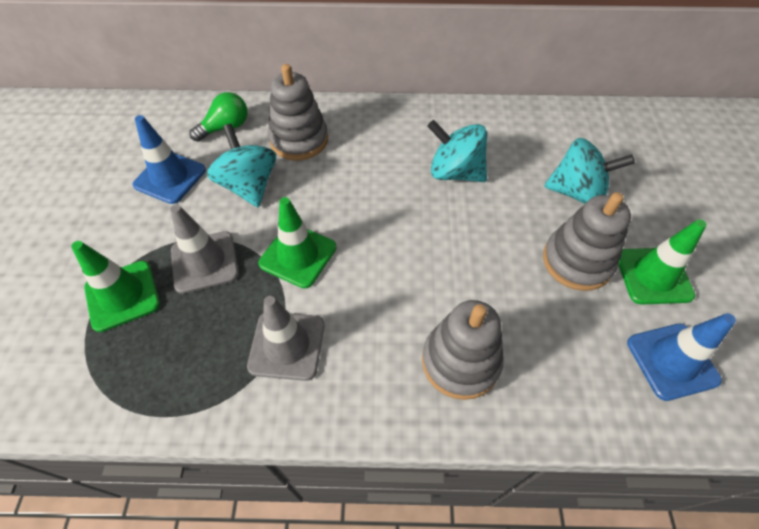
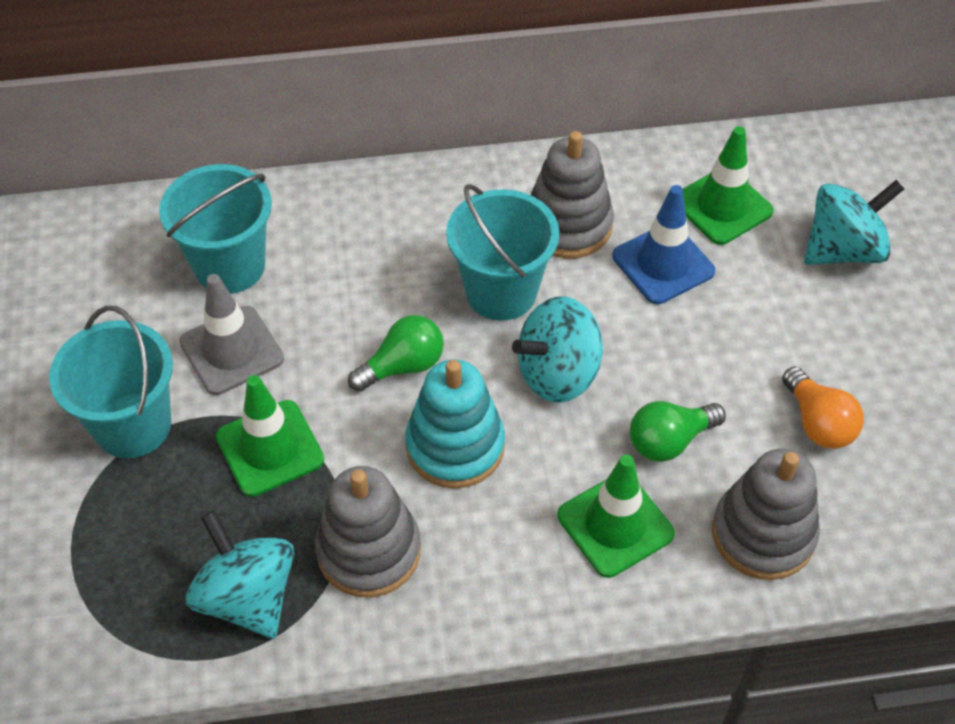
blue traffic cone: 2 -> 1
green light bulb: 1 -> 2
grey traffic cone: 2 -> 1
orange light bulb: 0 -> 1
turquoise bucket: 0 -> 3
turquoise stacking toy: 0 -> 1

